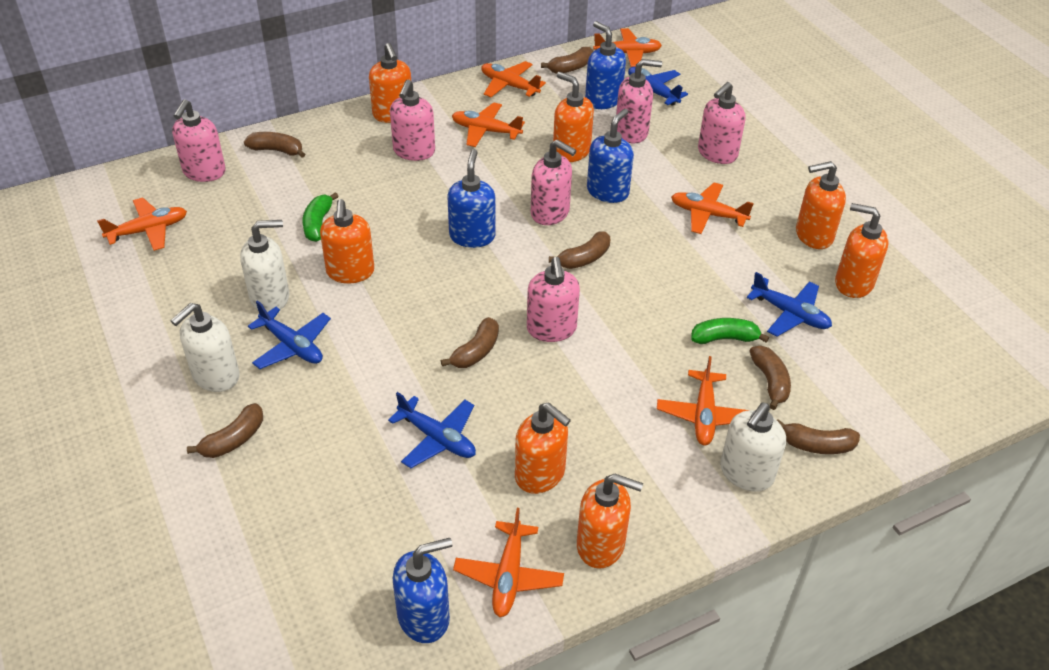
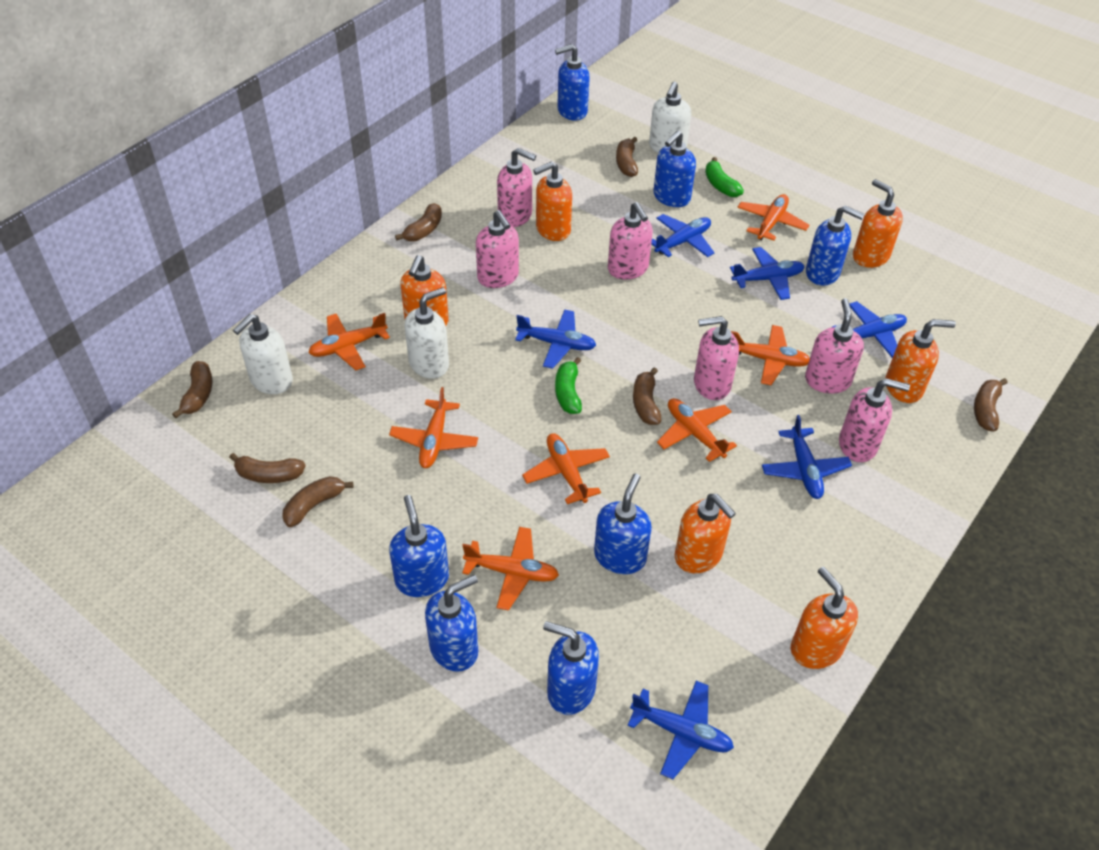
blue plane: 4 -> 6
blue soap dispenser: 4 -> 7
orange soap dispenser: 7 -> 6

